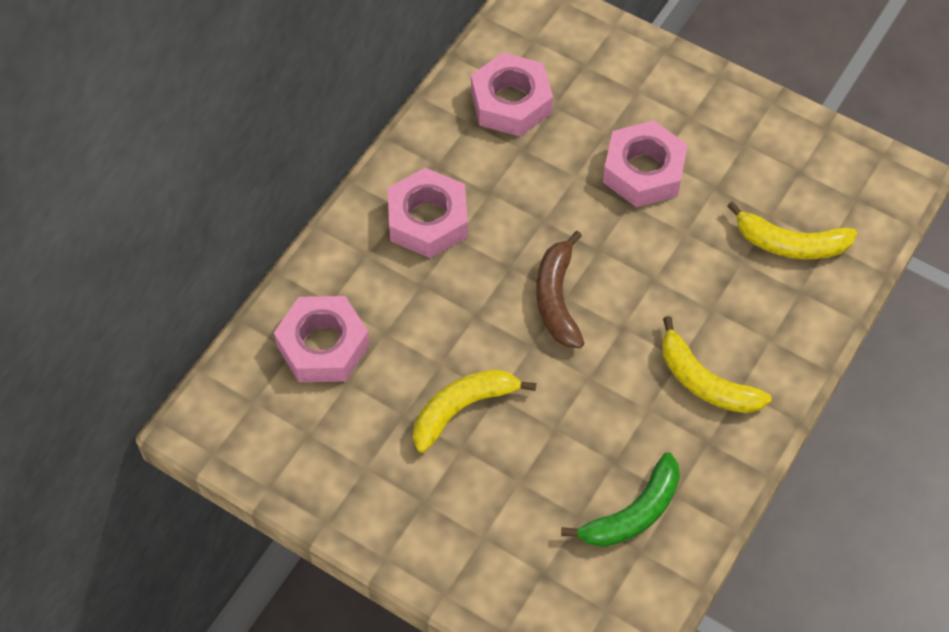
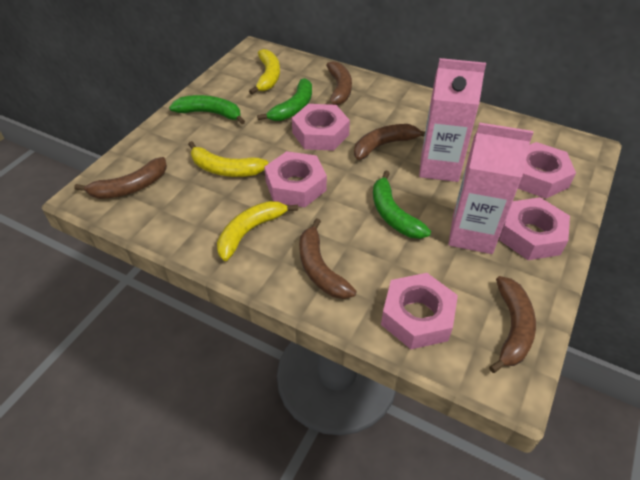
brown banana: 1 -> 5
green banana: 1 -> 3
pink carton: 0 -> 2
pink nut: 4 -> 5

